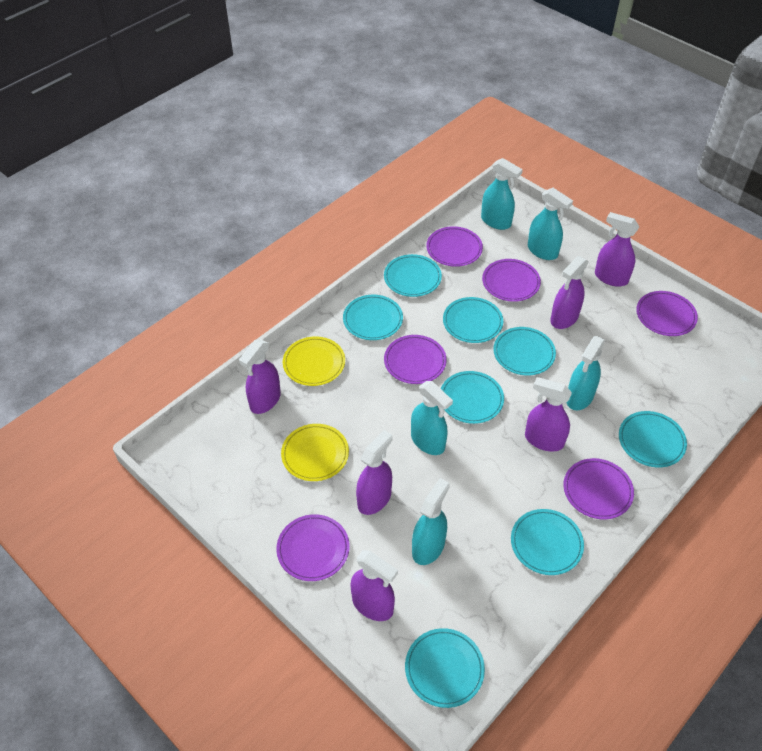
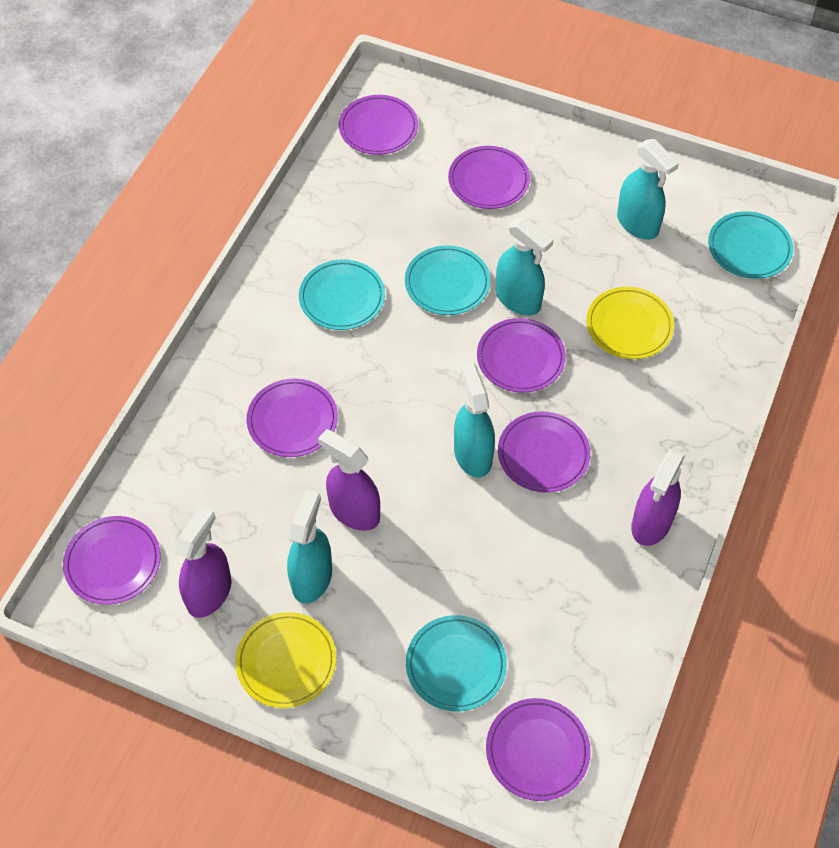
purple plate: 6 -> 7
purple spray bottle: 6 -> 3
turquoise plate: 8 -> 4
turquoise spray bottle: 5 -> 4

